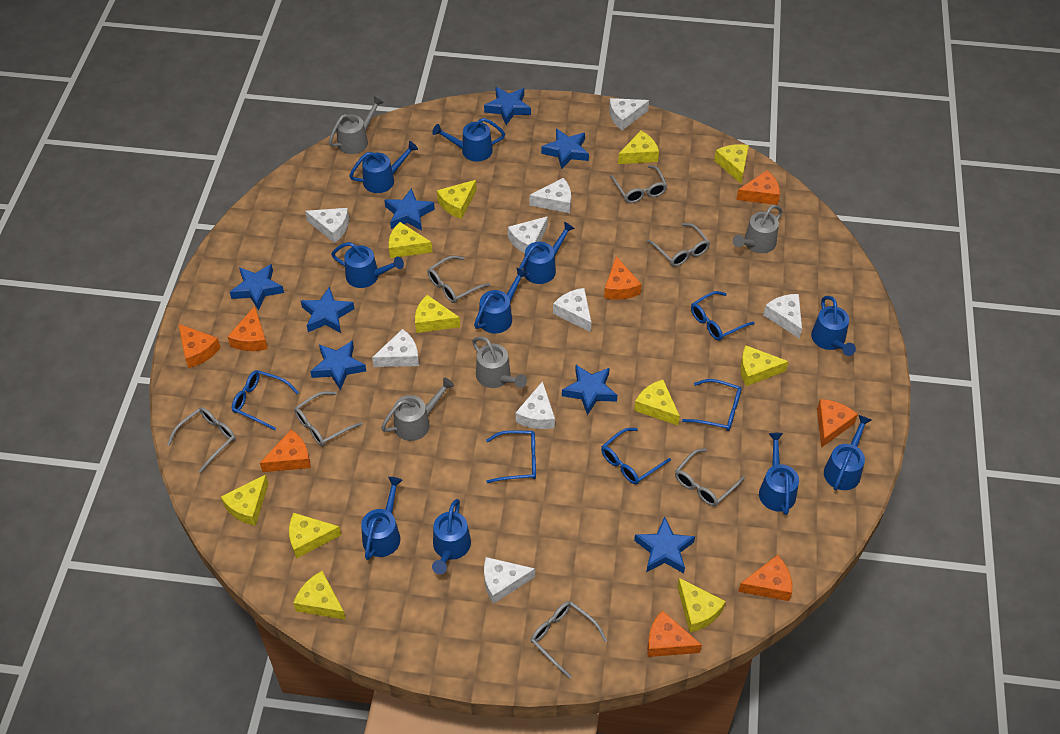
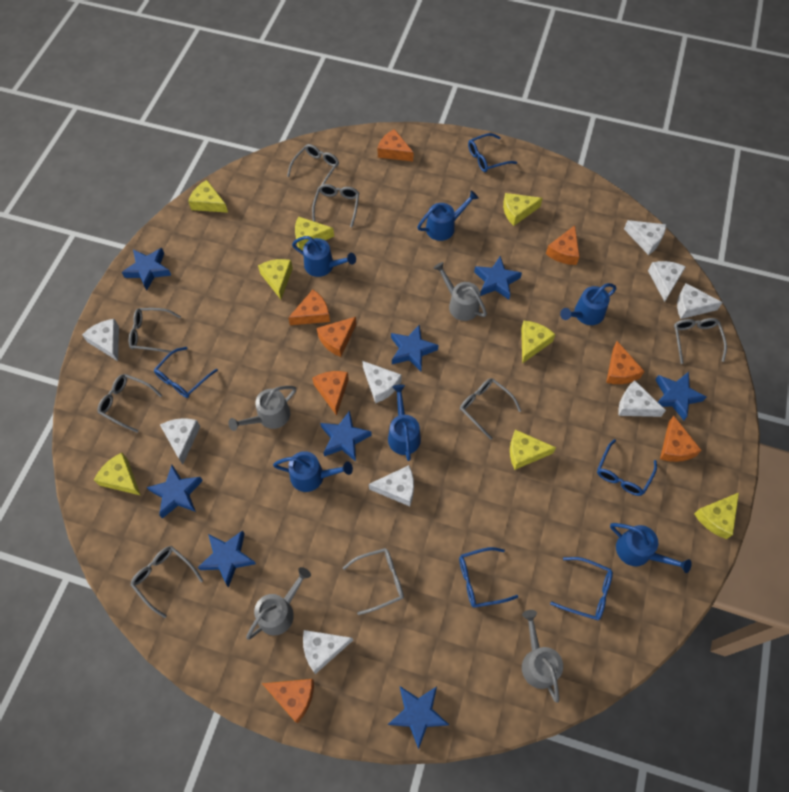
blue watering can: 10 -> 6
grey glasses: 7 -> 8
yellow cheese: 11 -> 8

